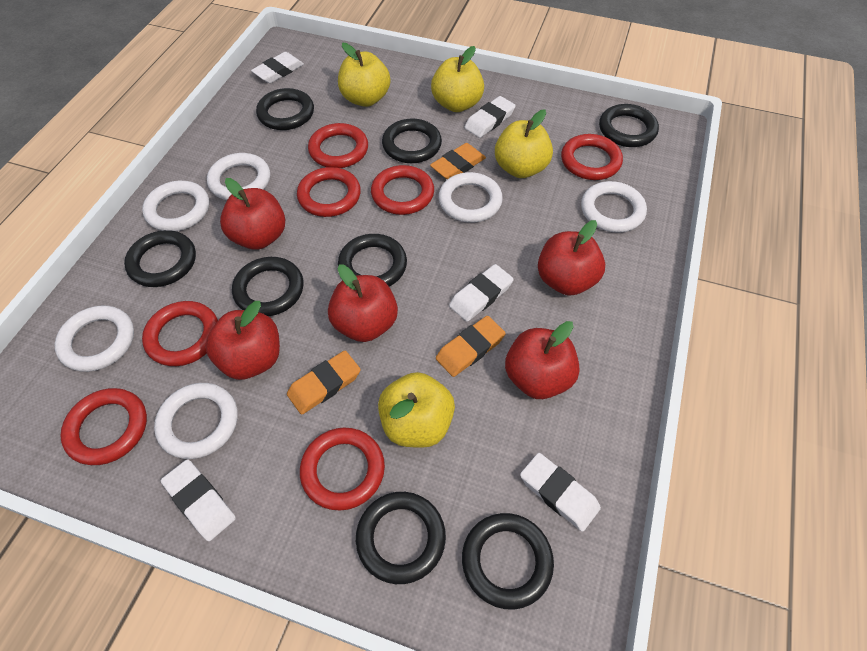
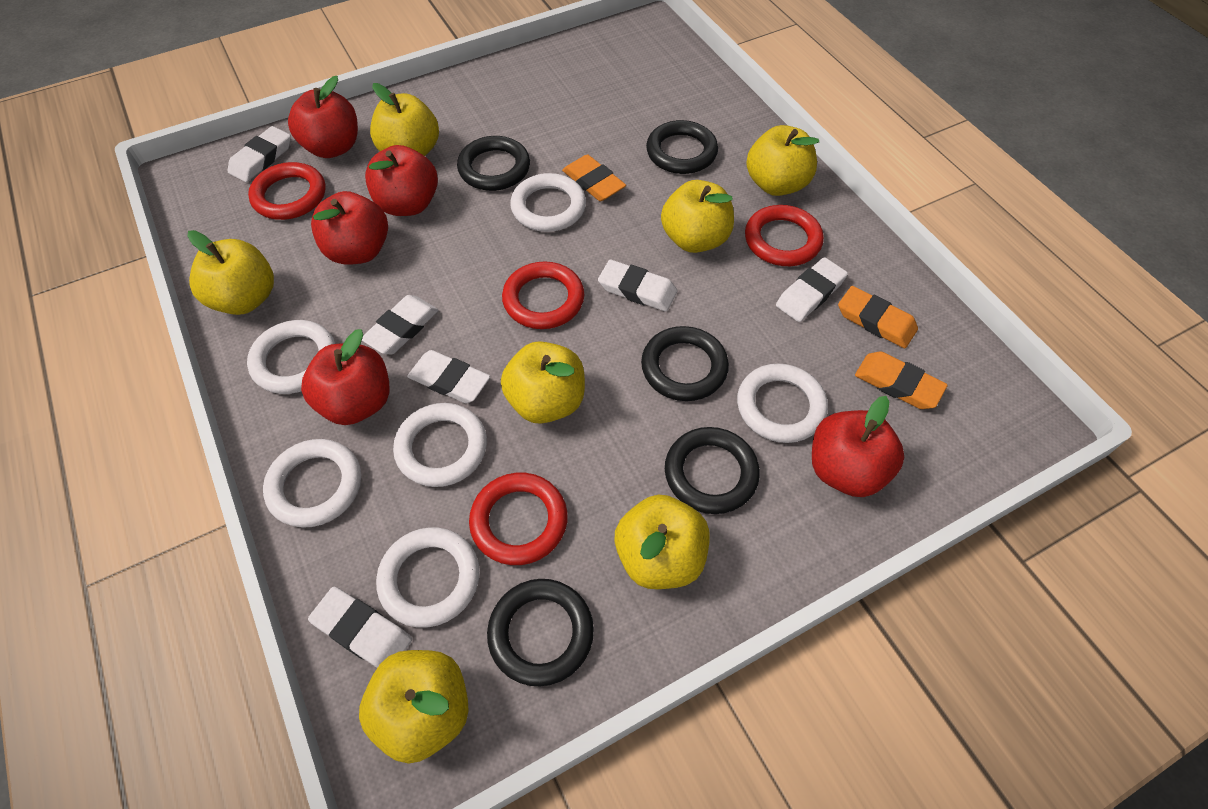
black ring: 8 -> 5
red ring: 7 -> 4
white eraser: 5 -> 6
yellow apple: 4 -> 7

